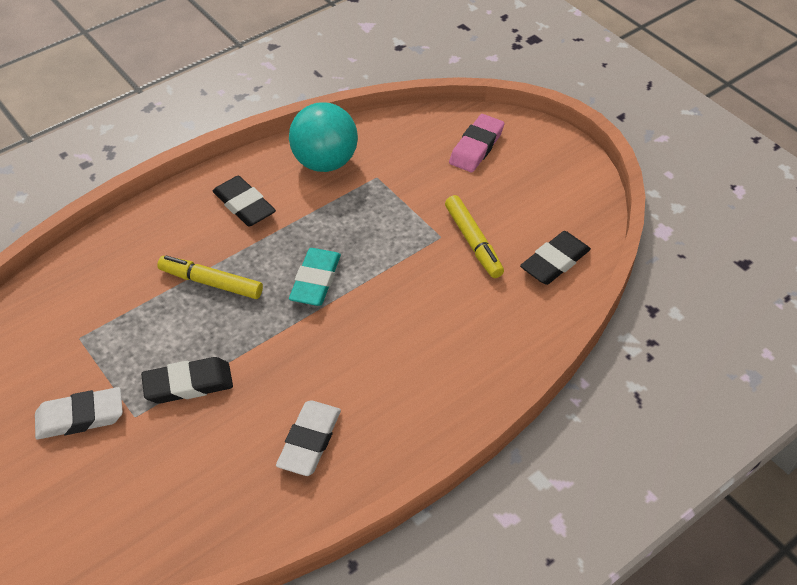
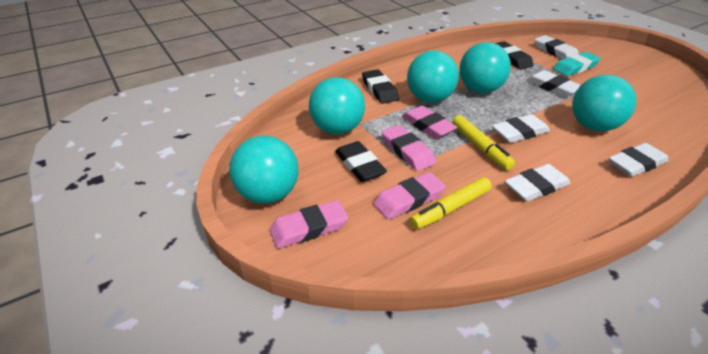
pink eraser: 1 -> 4
turquoise ball: 1 -> 5
white eraser: 2 -> 5

